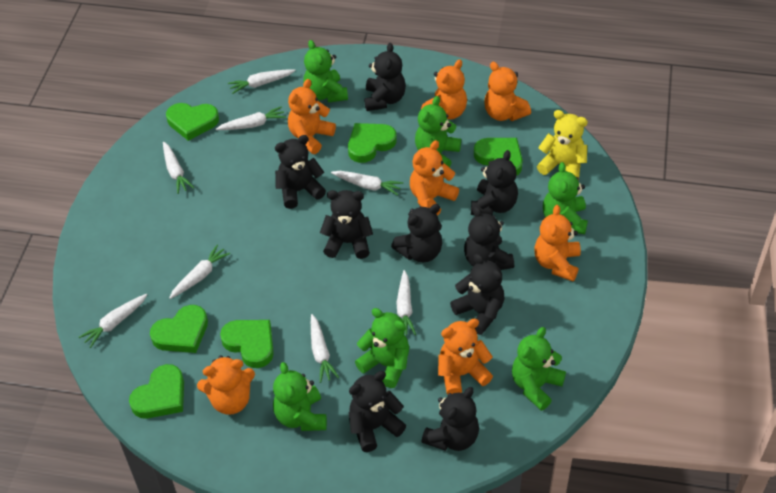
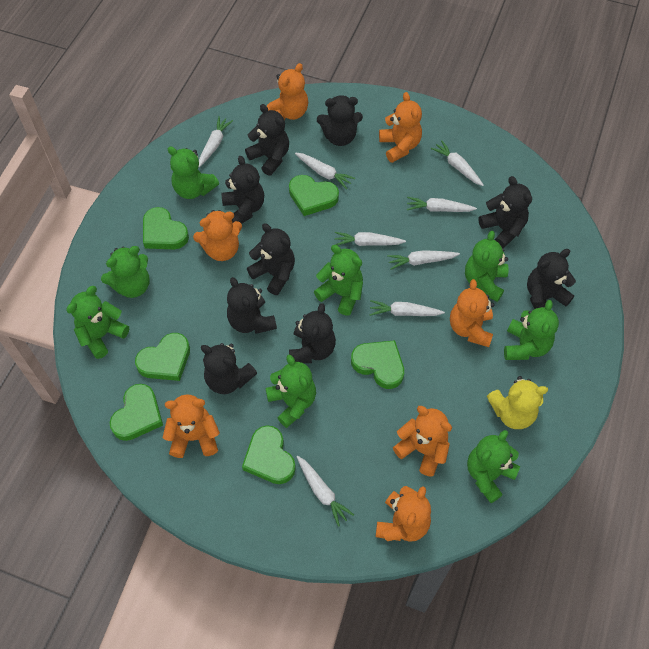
green teddy bear: 6 -> 8

